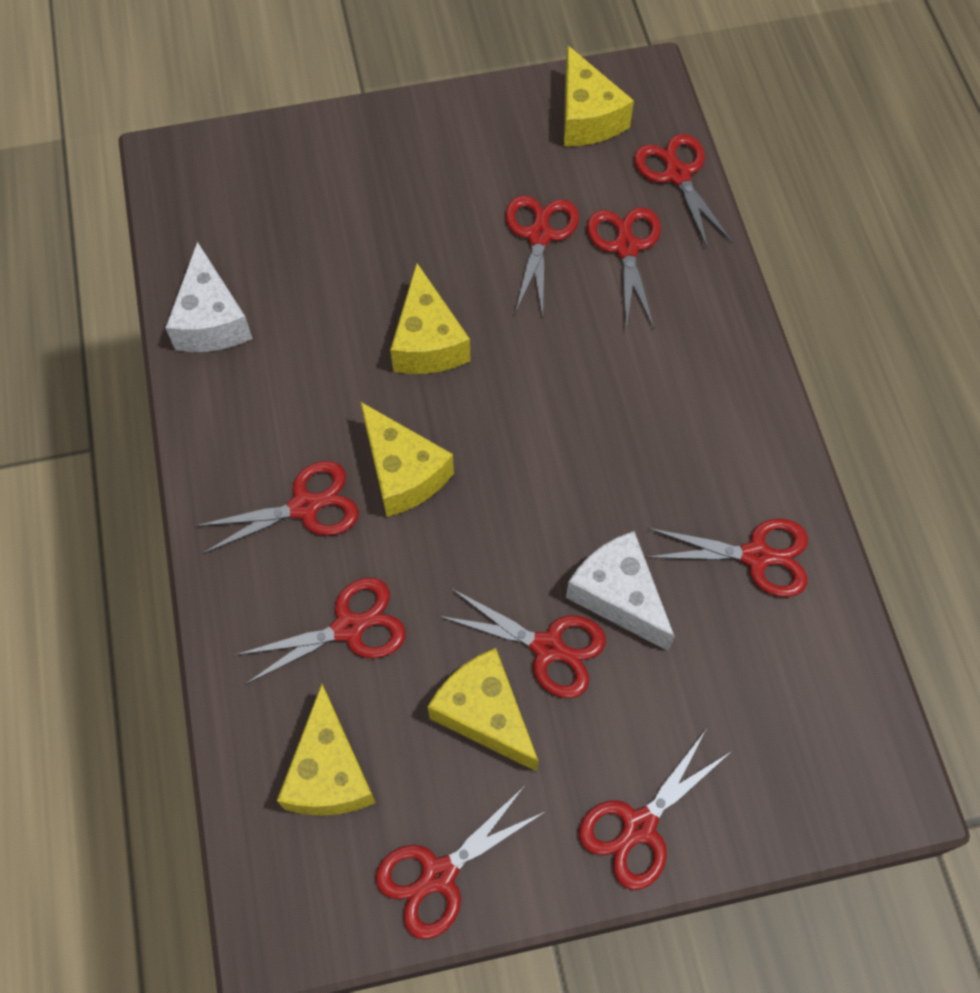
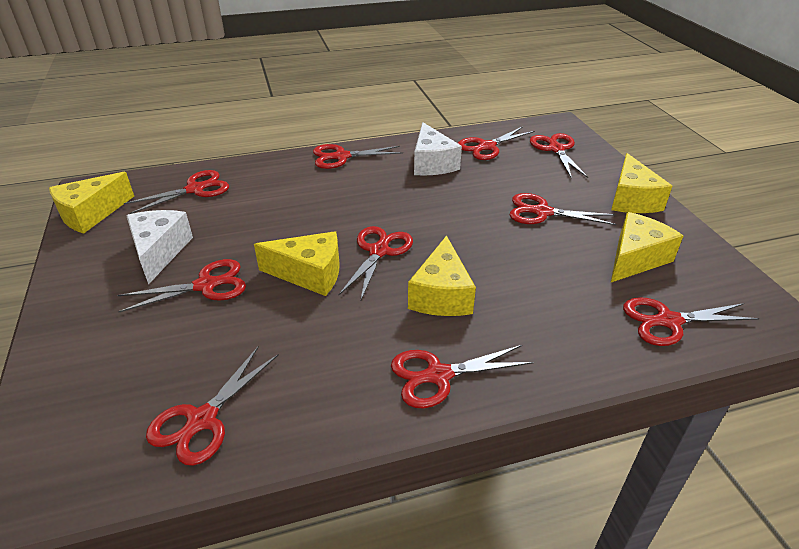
red scissors: 9 -> 10

